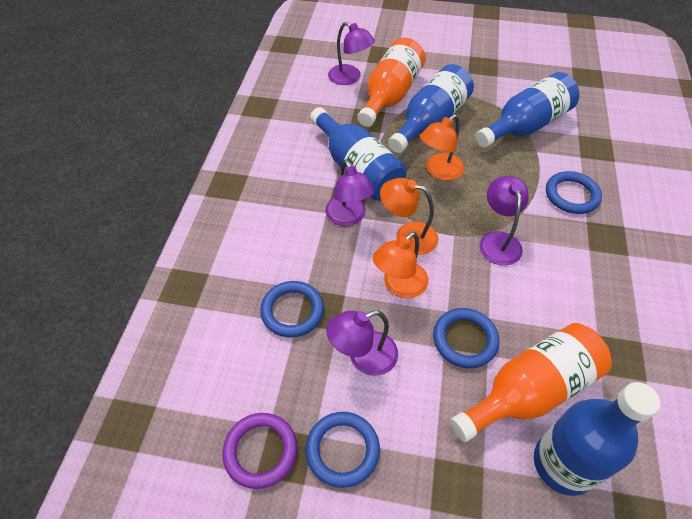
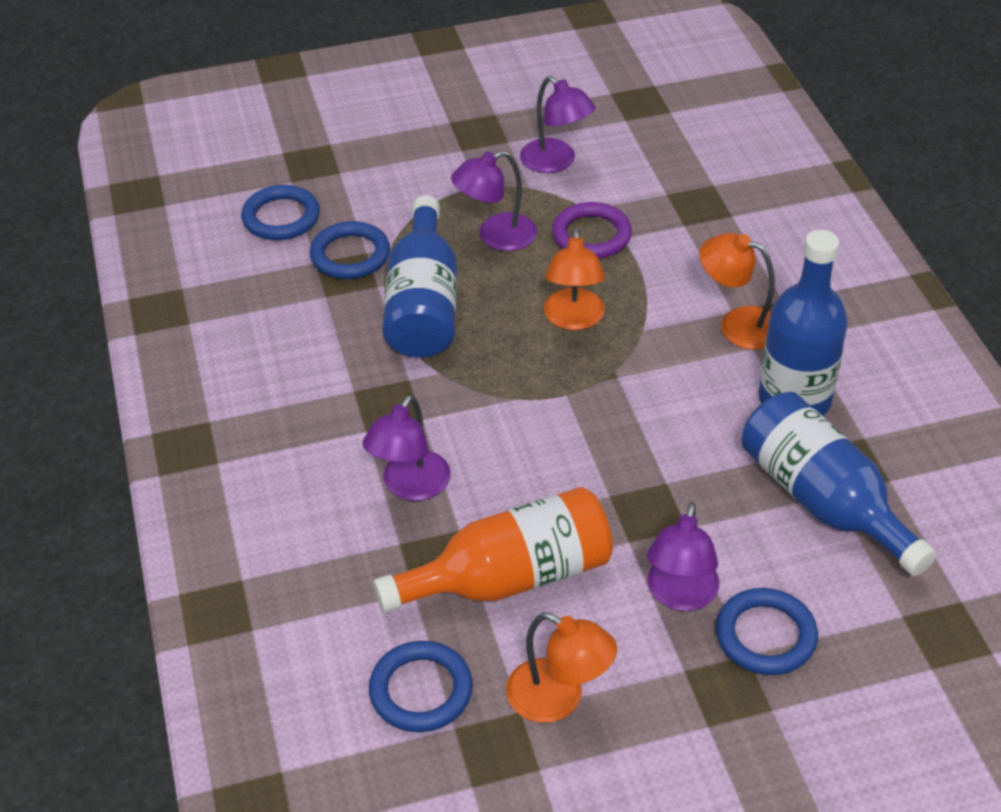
blue bottle: 4 -> 3
orange bottle: 2 -> 1

